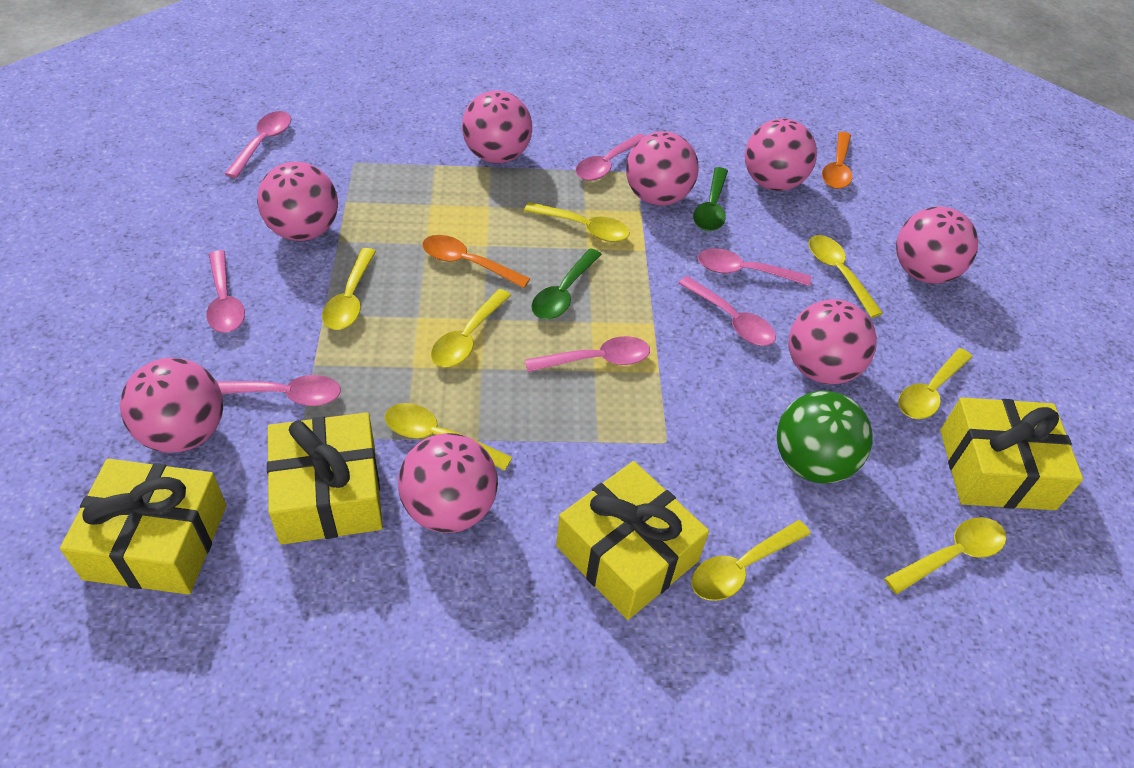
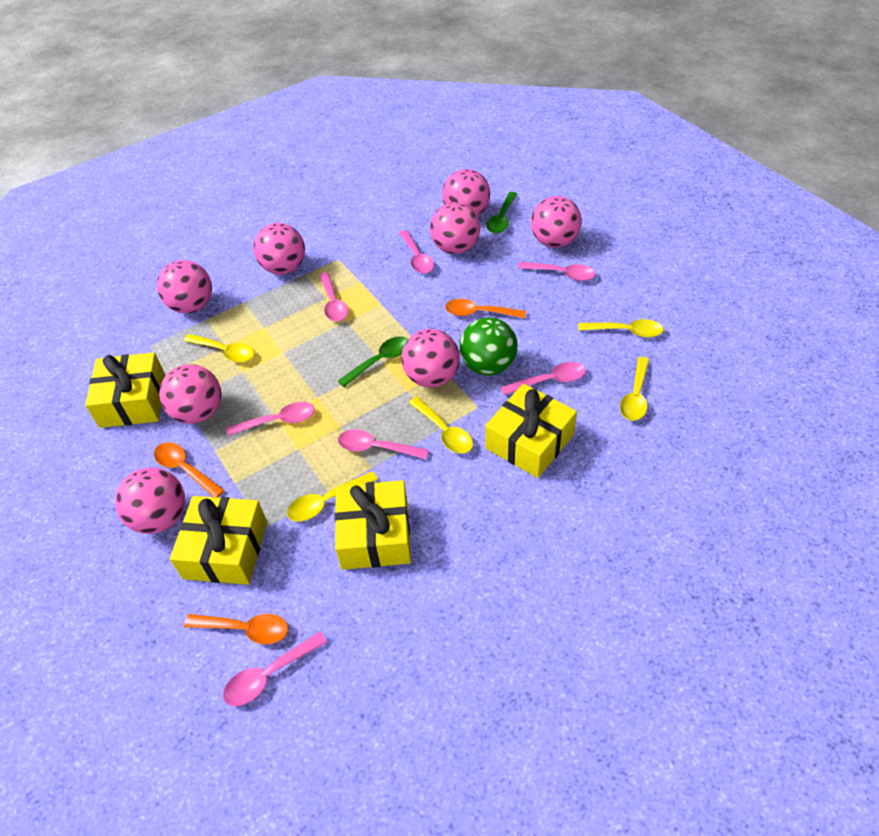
orange spoon: 2 -> 3
yellow spoon: 8 -> 5

